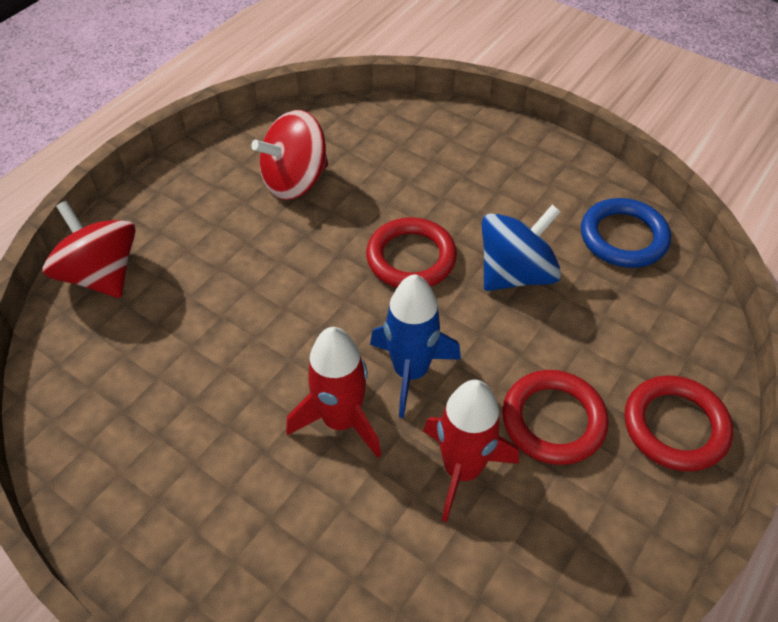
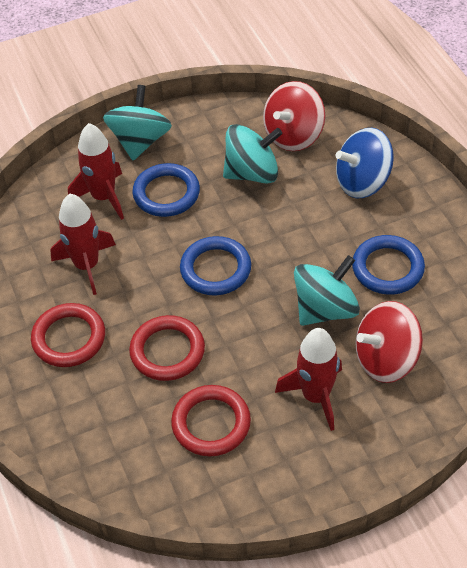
blue ring: 1 -> 3
blue rocket: 1 -> 0
red rocket: 2 -> 3
turquoise spinning top: 0 -> 3

